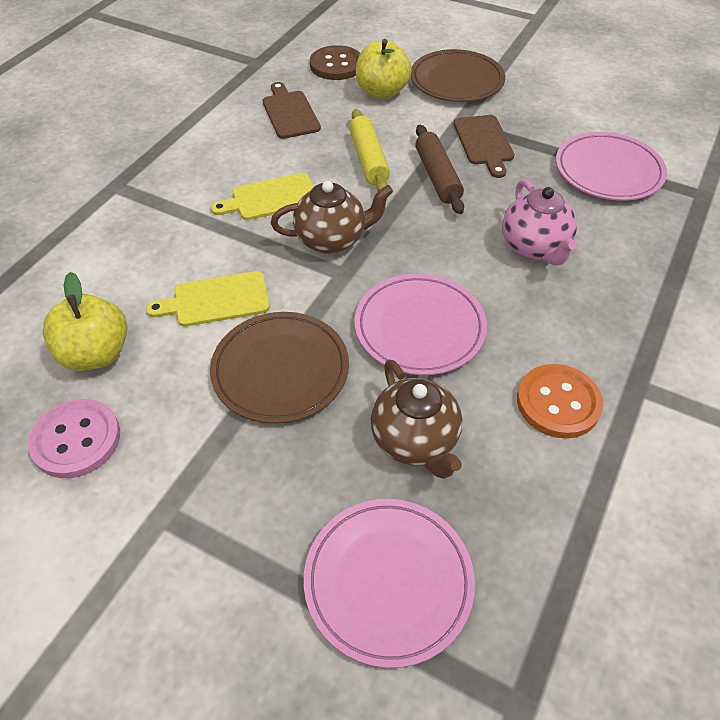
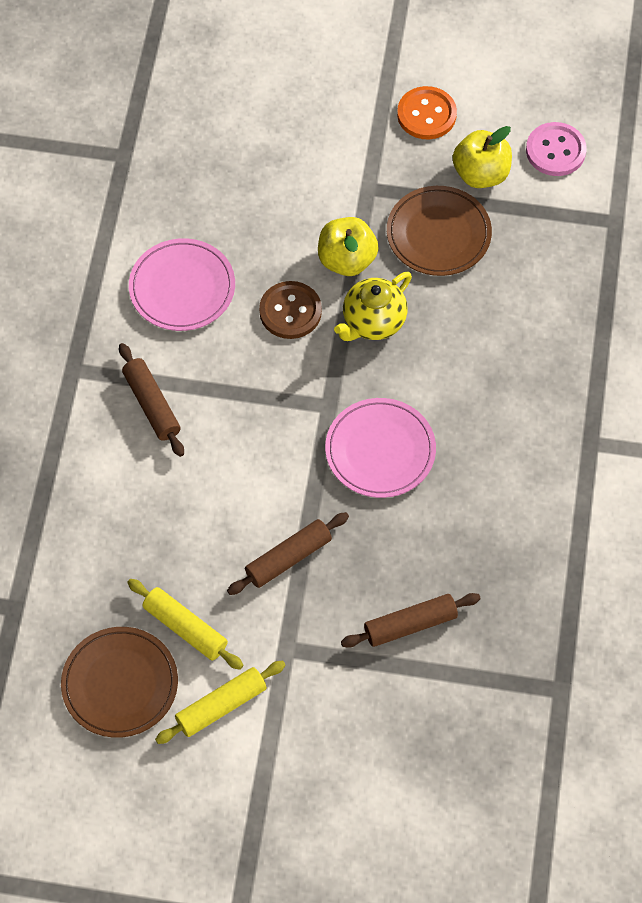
brown cutting board: 2 -> 0
brown rolling pin: 1 -> 3
brown teapot: 2 -> 0
pink plate: 3 -> 2
pink teapot: 1 -> 0
yellow cutting board: 2 -> 0
yellow rolling pin: 1 -> 2
yellow teapot: 0 -> 1

